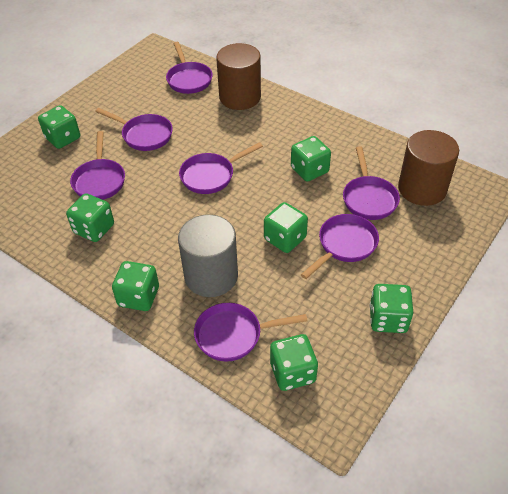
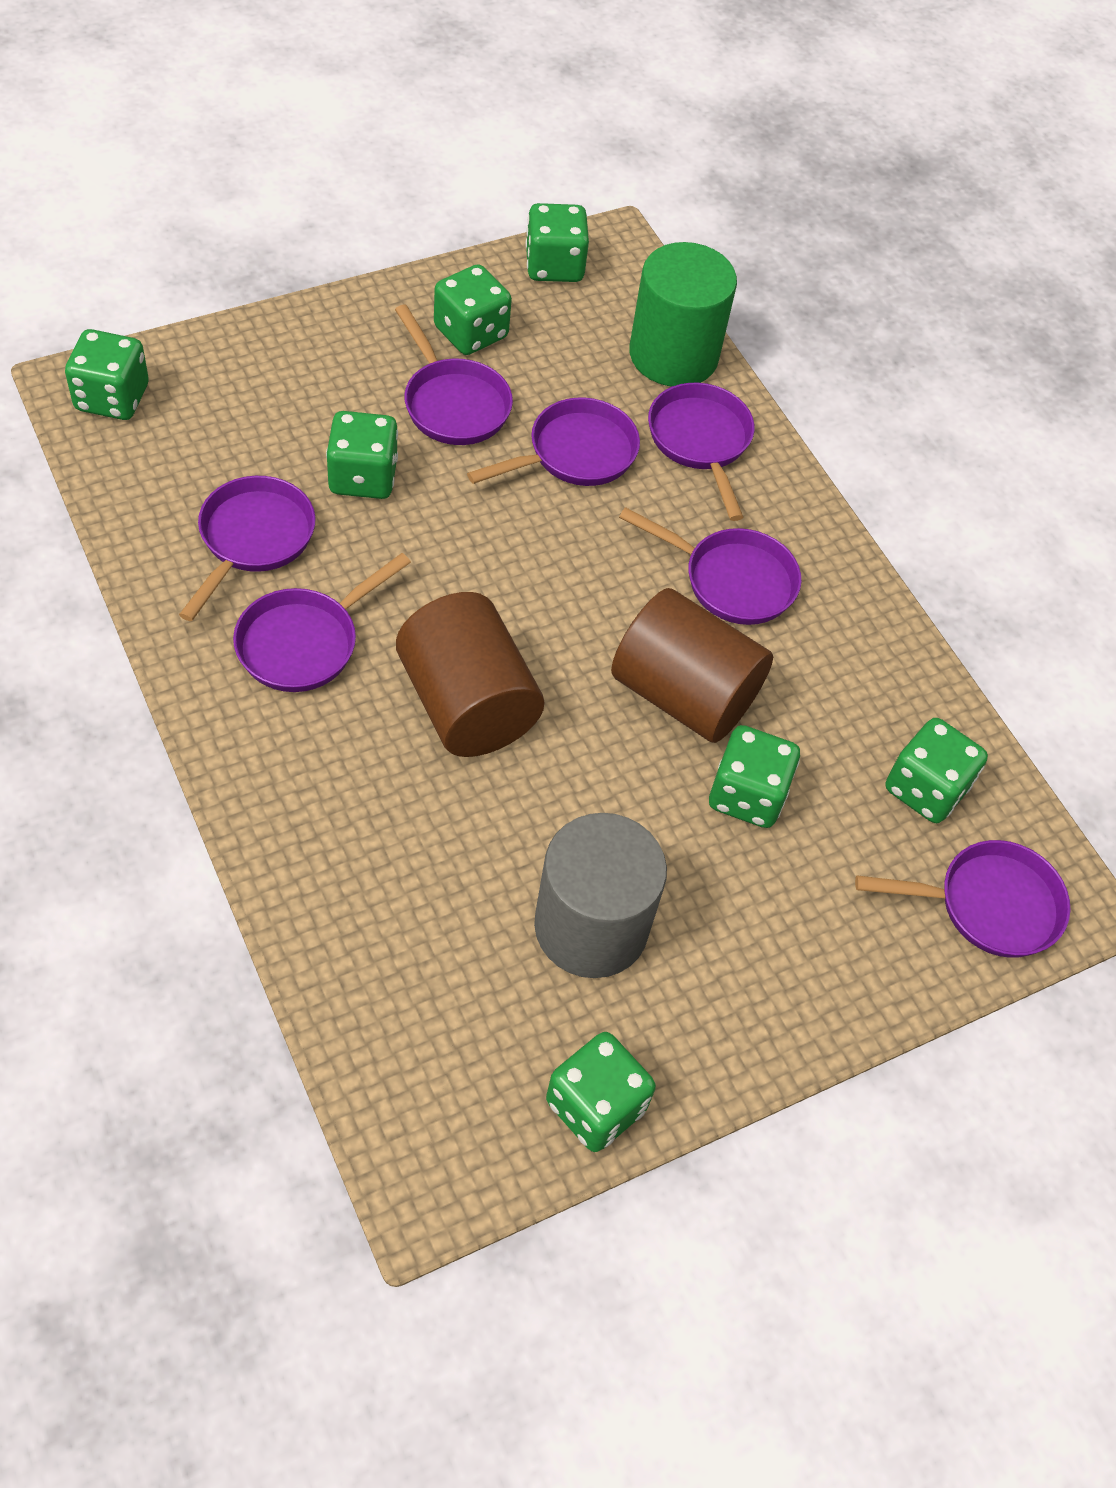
green cylinder: 0 -> 1

